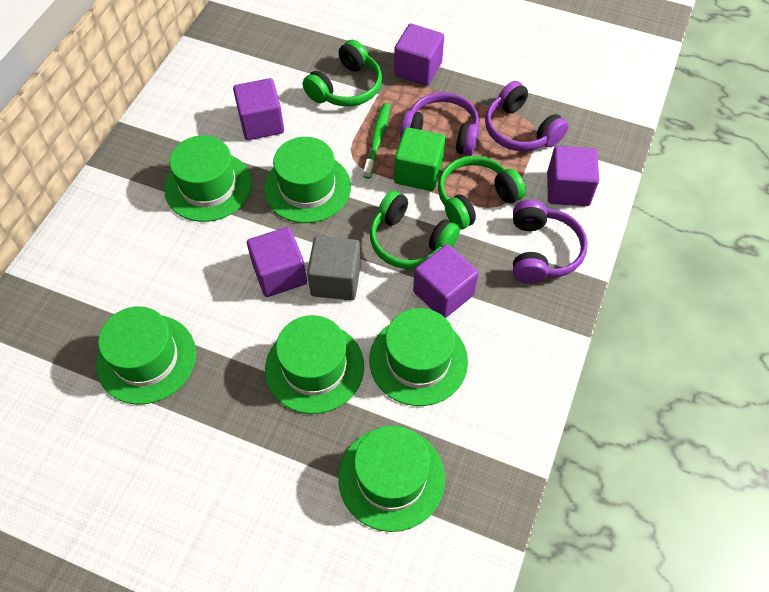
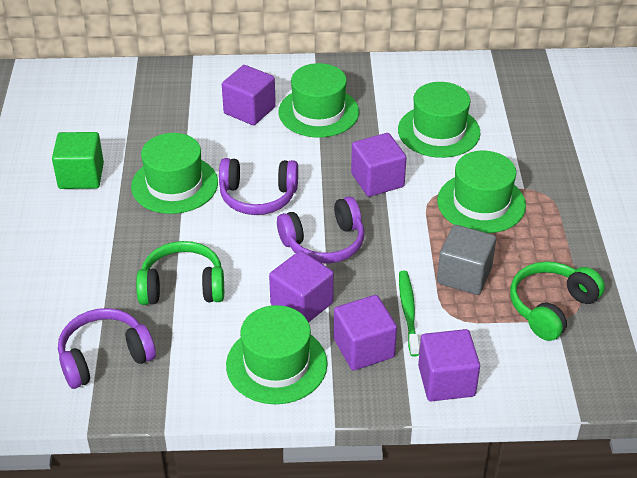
green hat: 6 -> 5
green headphones: 3 -> 2

